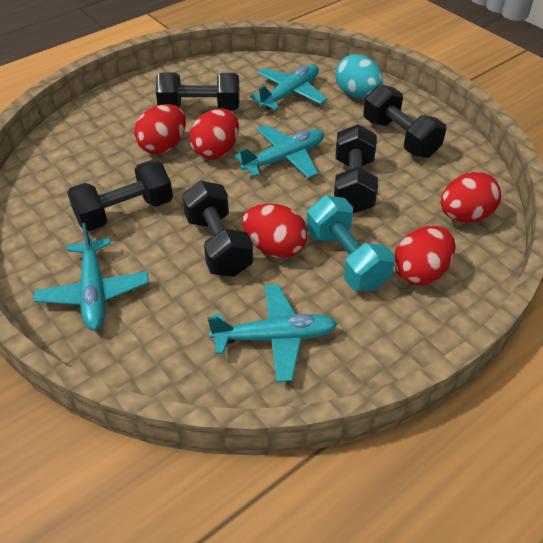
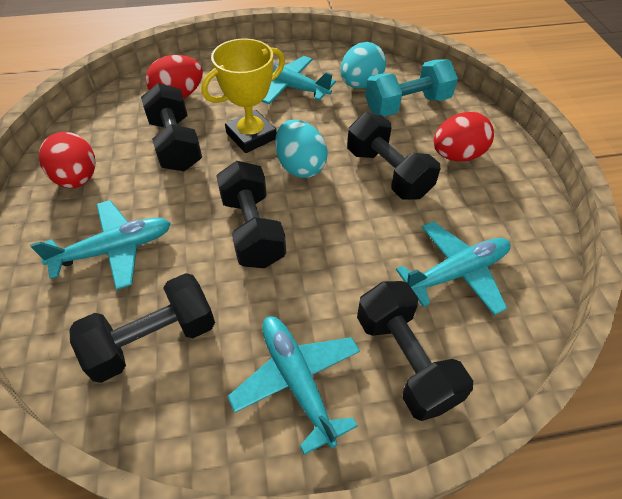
red egg: 5 -> 3
turquoise egg: 1 -> 2
yellow trophy: 0 -> 1

